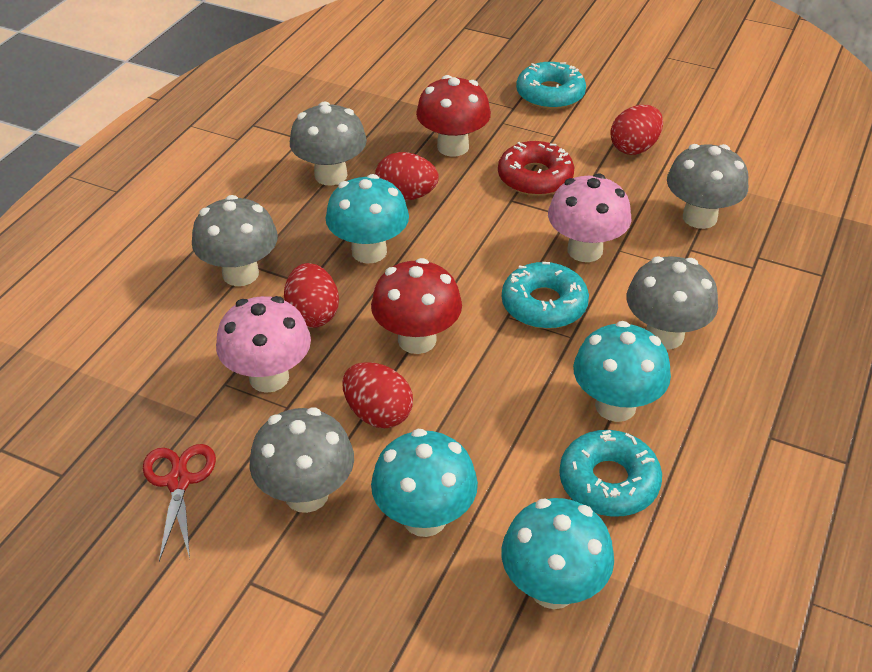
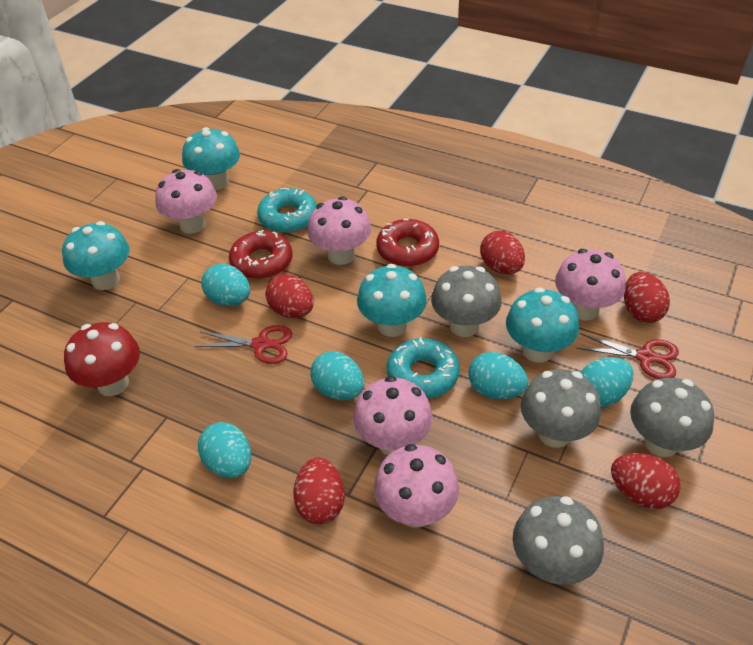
grey mushroom: 5 -> 4
pink mushroom: 2 -> 5
red donut: 1 -> 2
red egg: 4 -> 5
red mushroom: 2 -> 1
red scissors: 1 -> 2
turquoise donut: 3 -> 2
turquoise egg: 0 -> 5

